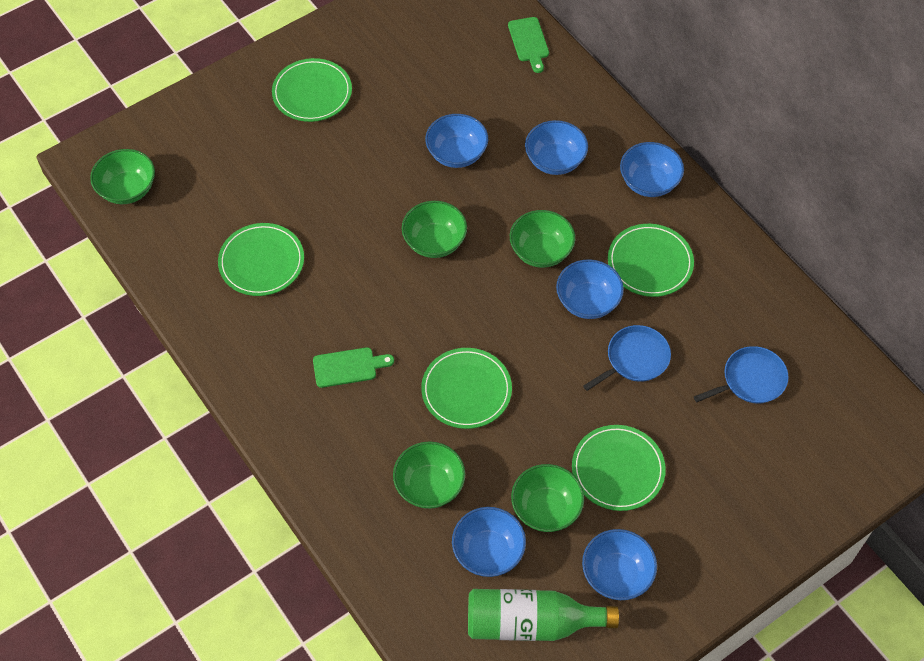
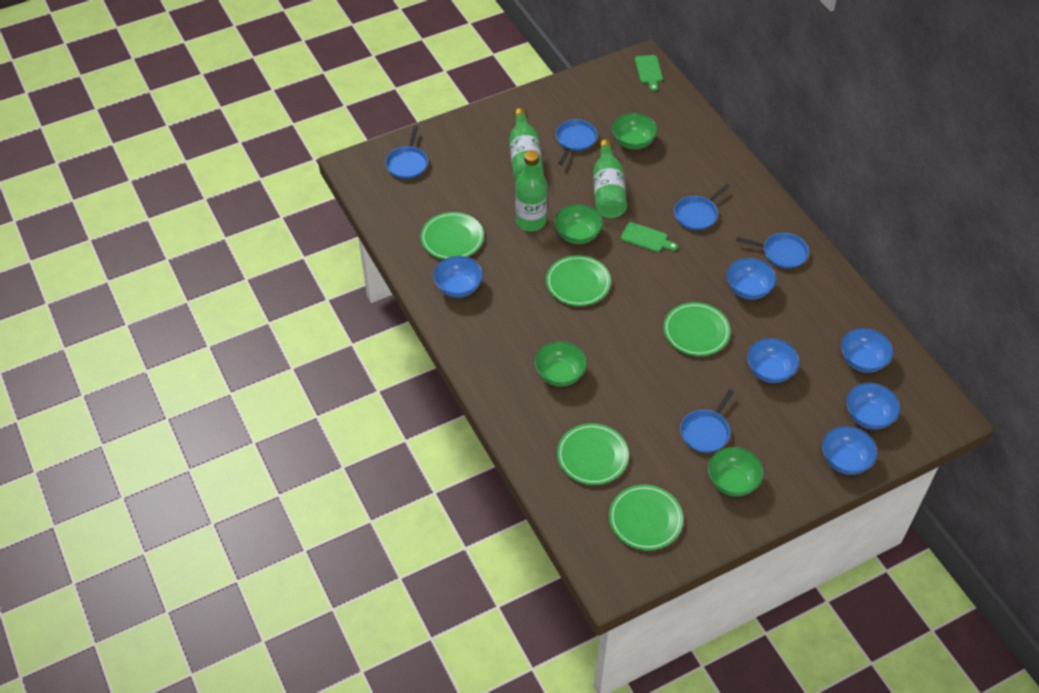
blue pan: 2 -> 5
green bottle: 1 -> 3
green bowl: 5 -> 4

